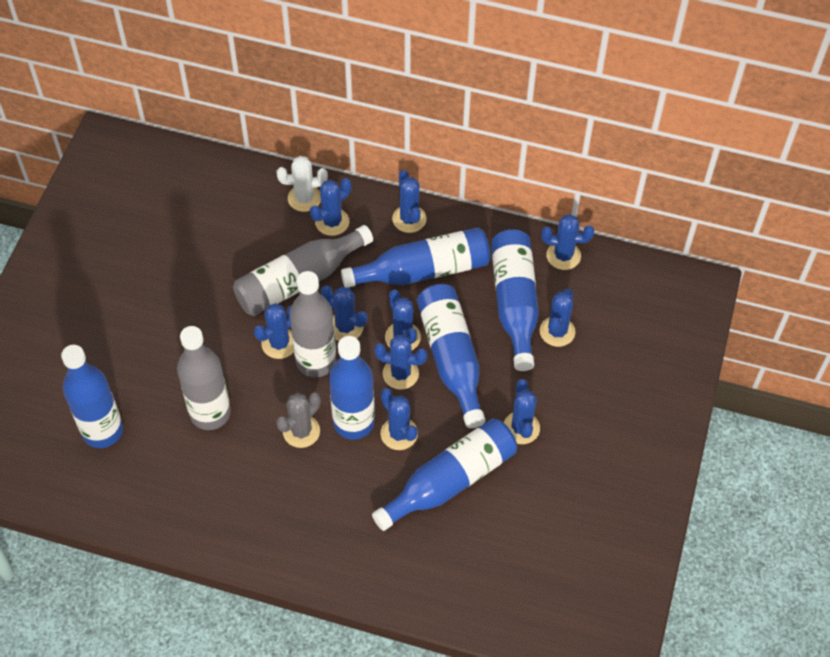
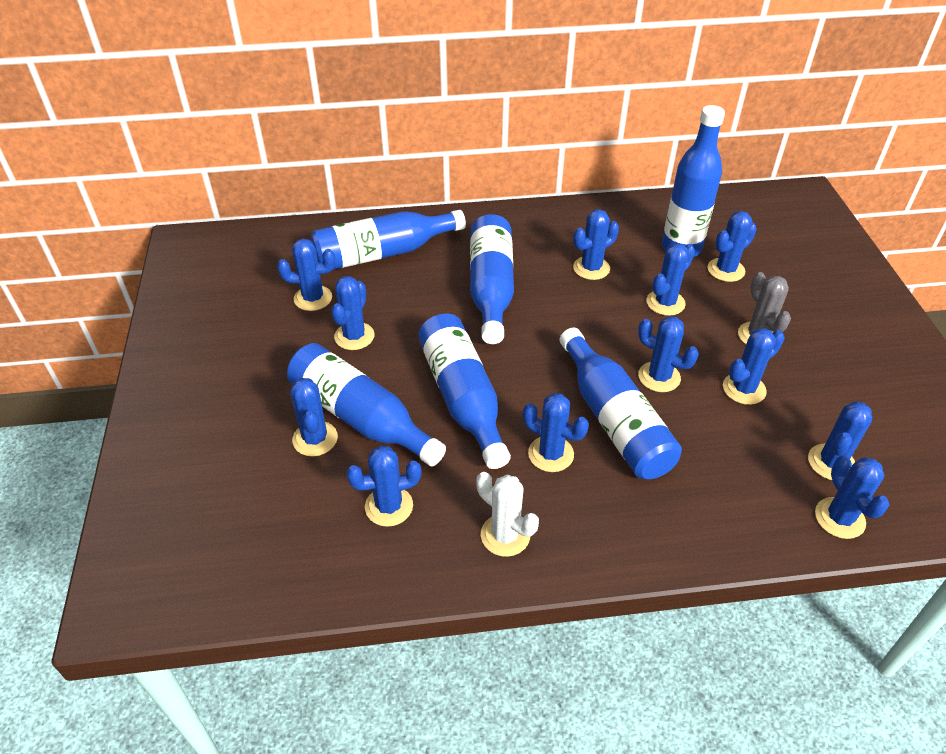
blue cactus: 10 -> 12
grey bottle: 3 -> 0

